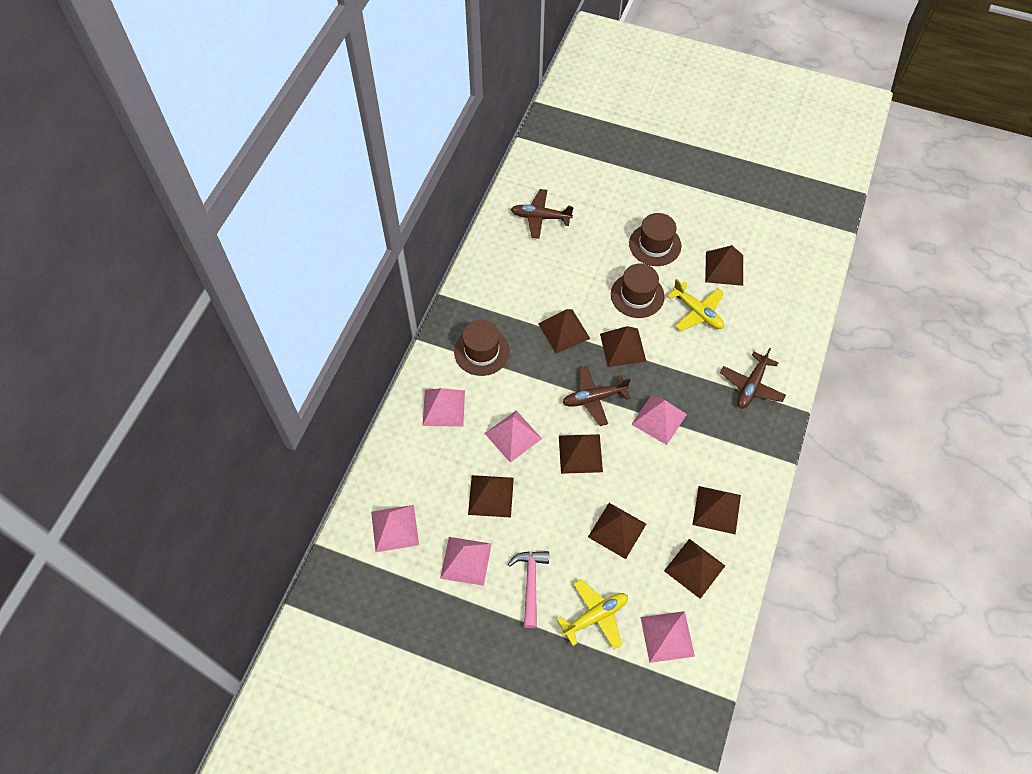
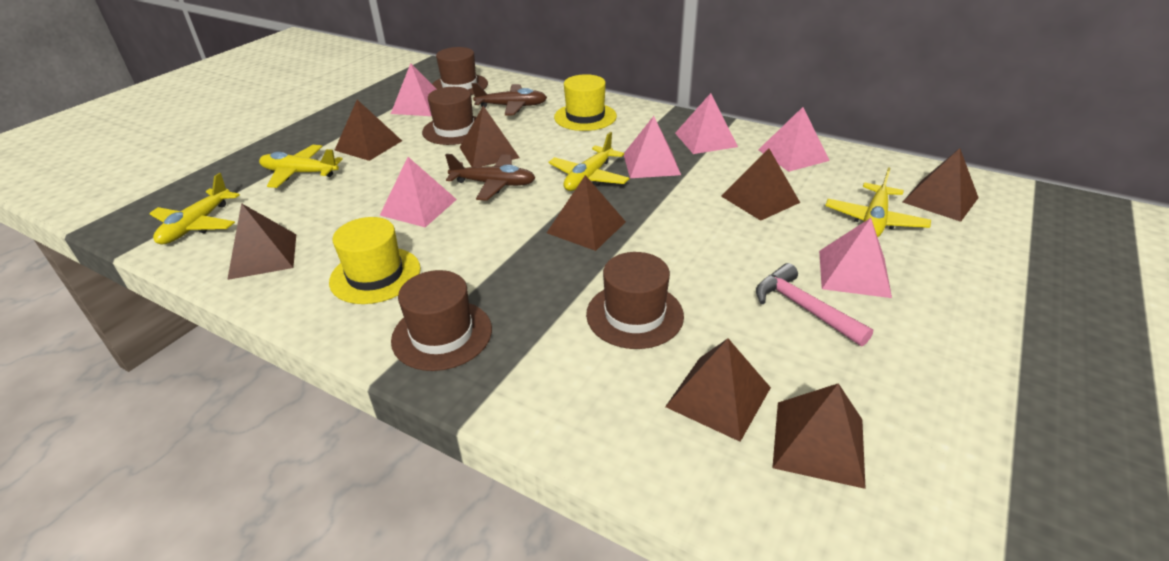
brown hat: 3 -> 4
brown plane: 3 -> 2
yellow hat: 0 -> 2
yellow plane: 2 -> 4

